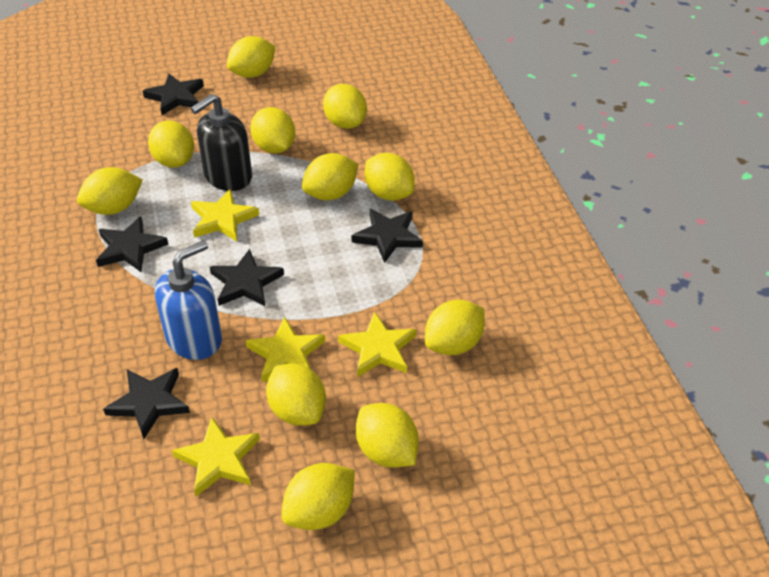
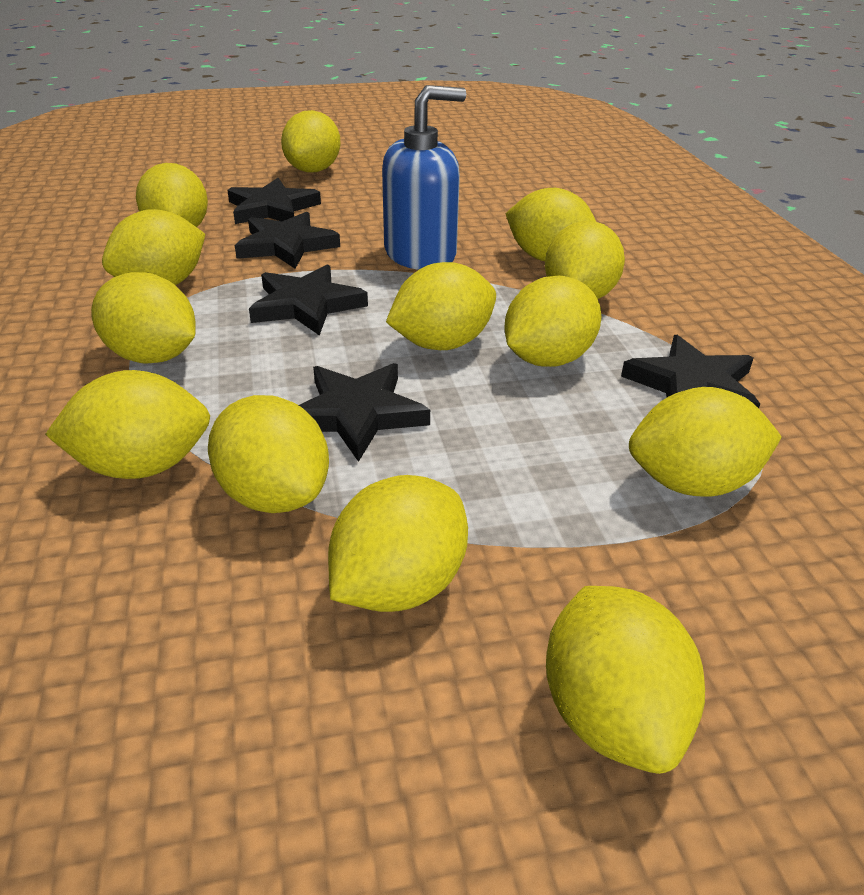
black soap dispenser: 1 -> 0
yellow lemon: 11 -> 13
yellow star: 4 -> 0

